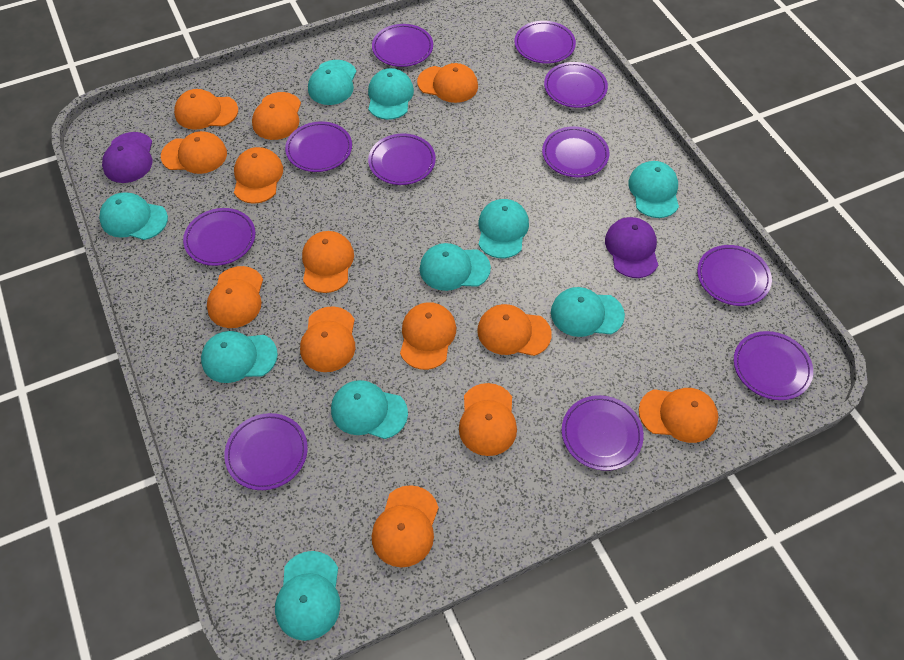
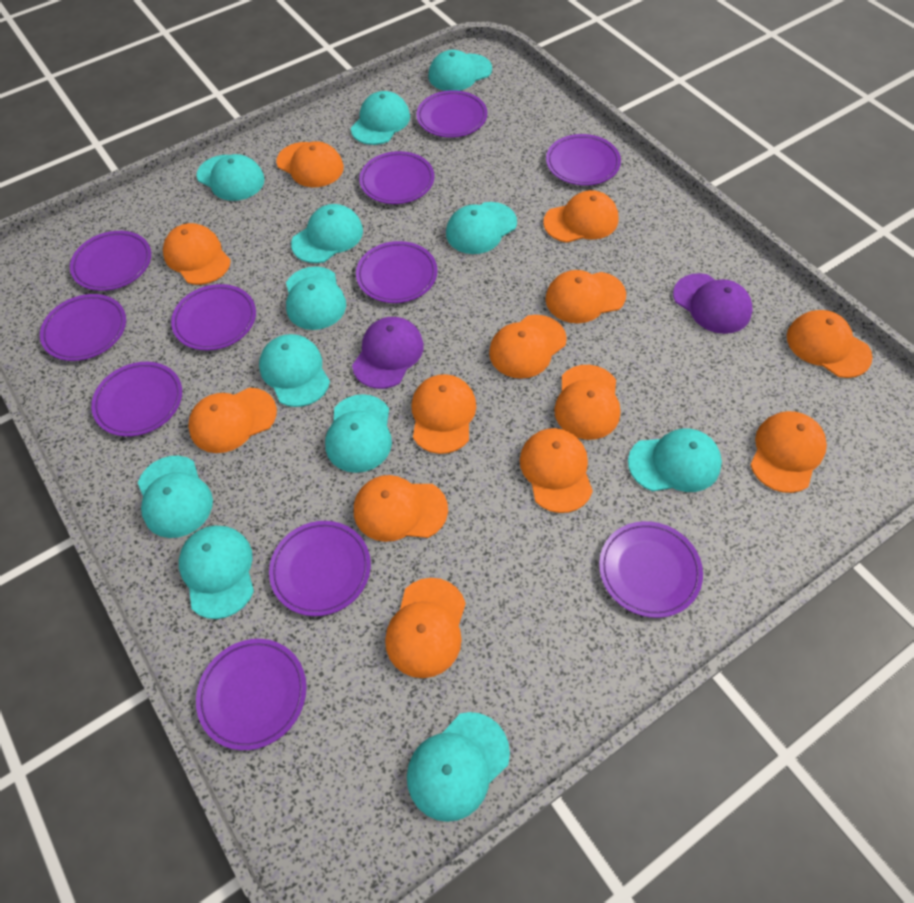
turquoise cap: 10 -> 12

